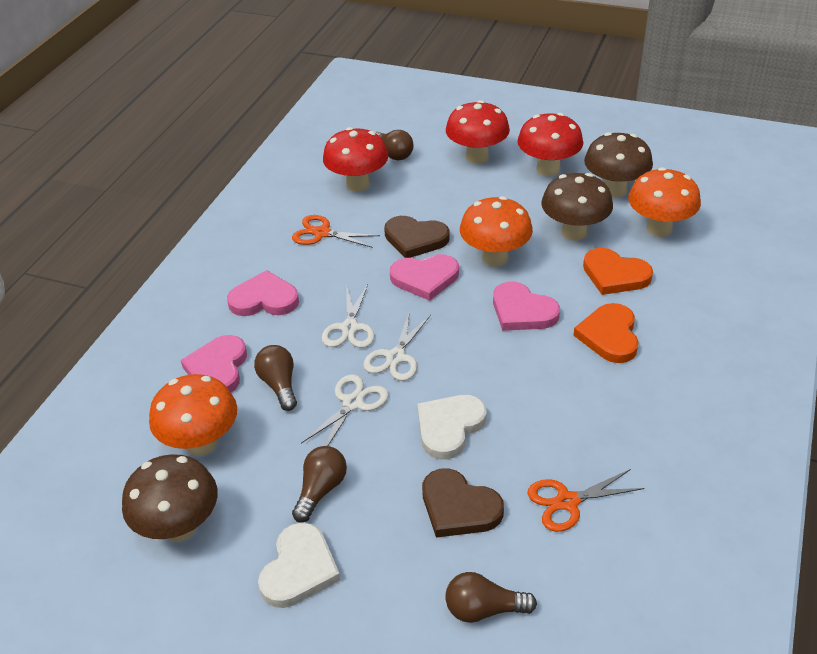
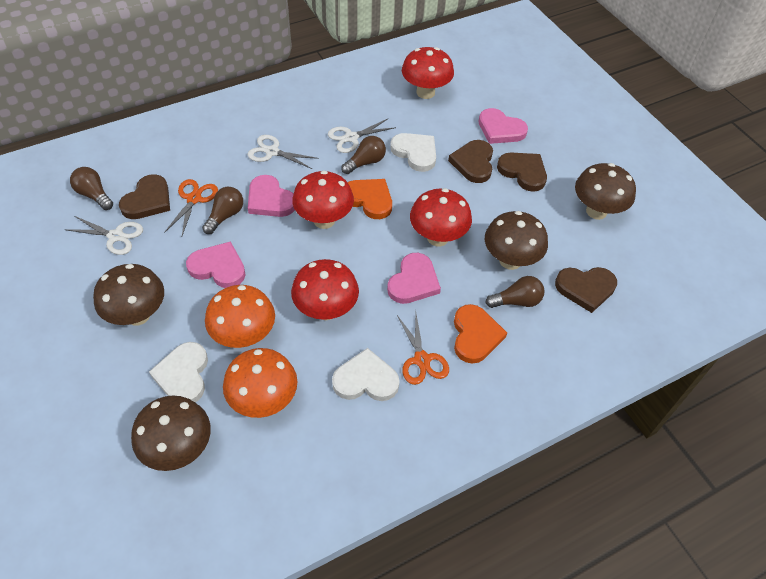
brown heart: 2 -> 4
brown mushroom: 3 -> 4
orange mushroom: 3 -> 2
red mushroom: 3 -> 4
white heart: 2 -> 3

